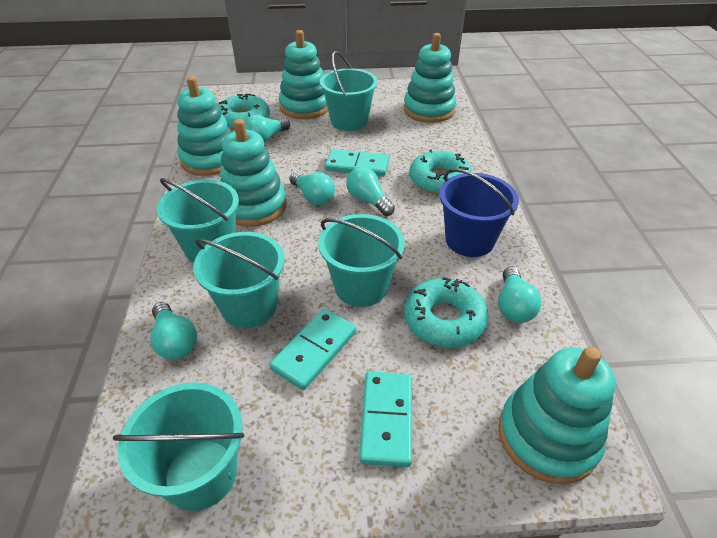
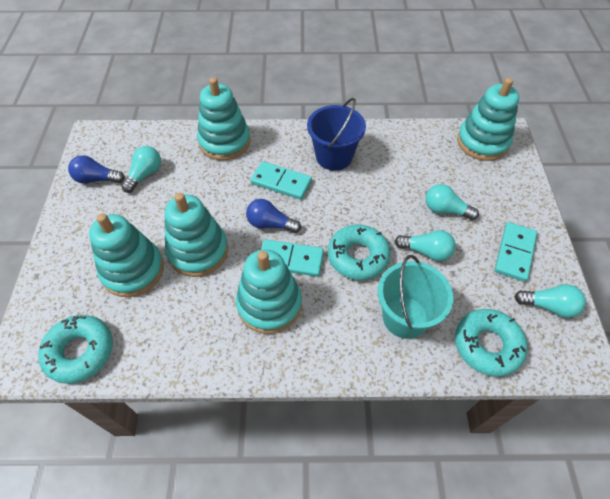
blue light bulb: 0 -> 2
turquoise bucket: 5 -> 1
turquoise light bulb: 5 -> 4

